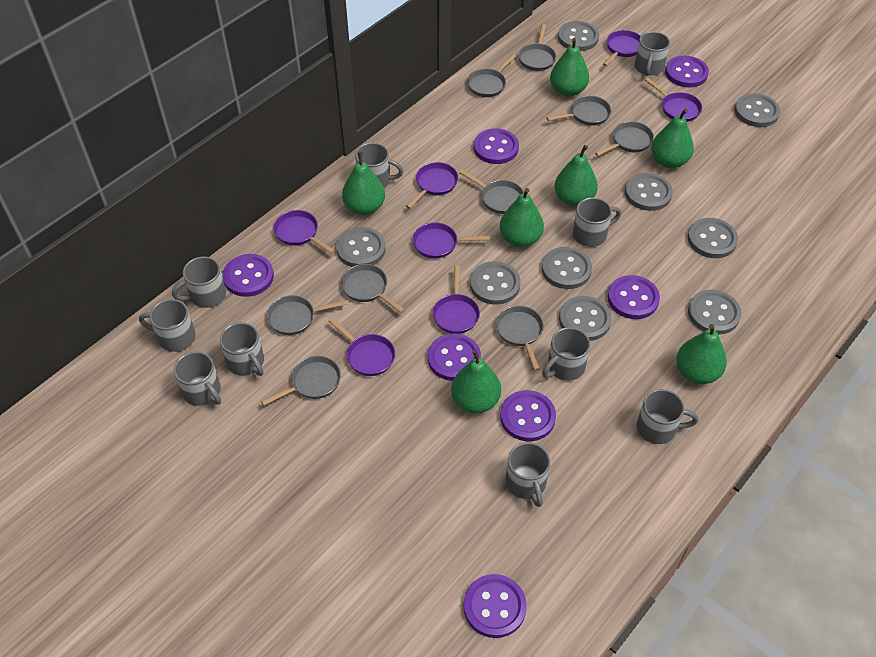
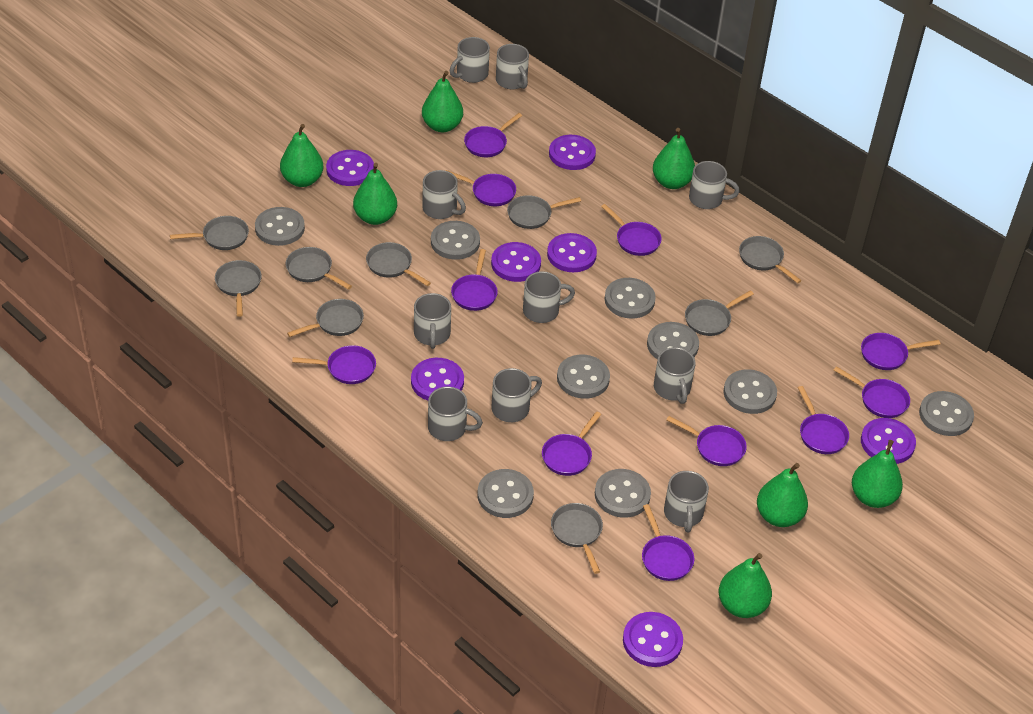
purple pan: 7 -> 11

